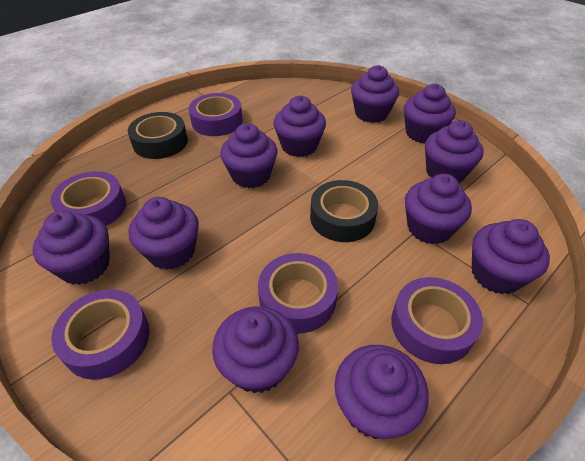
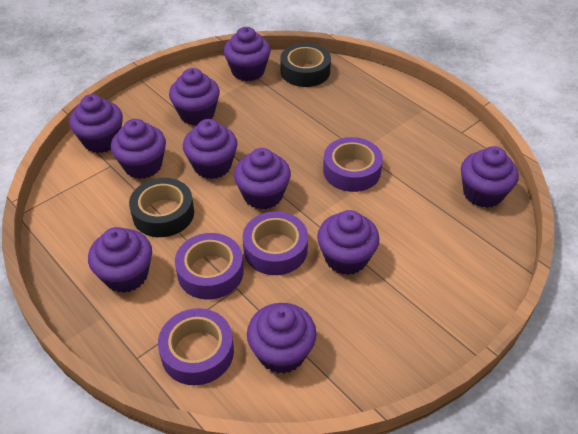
purple cupcake: 11 -> 10
purple tape: 5 -> 4

